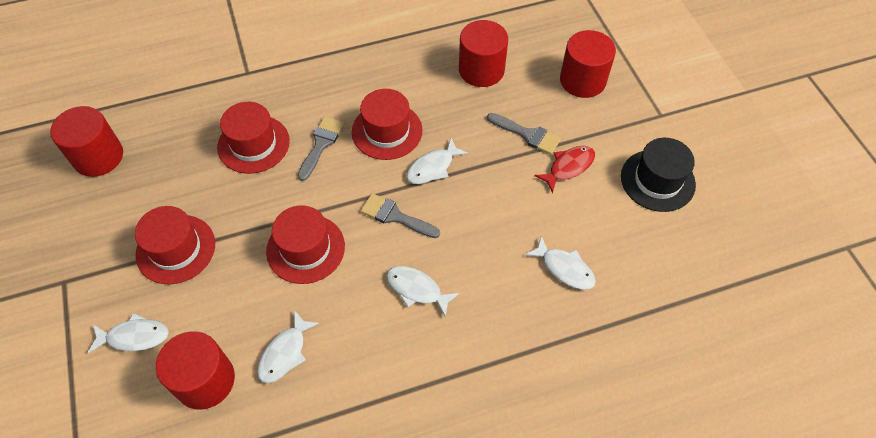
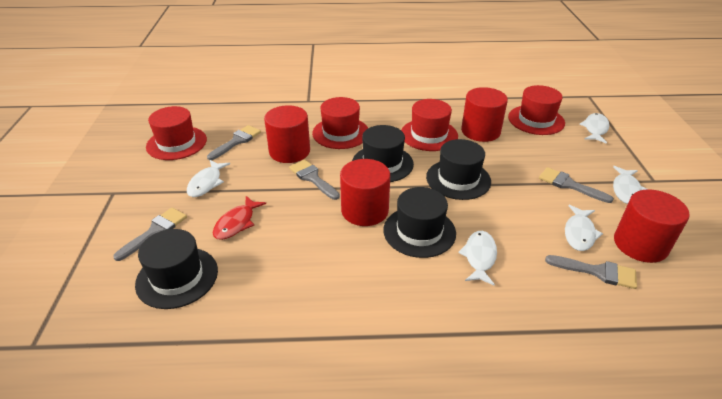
black hat: 1 -> 4
grey brush: 3 -> 5

